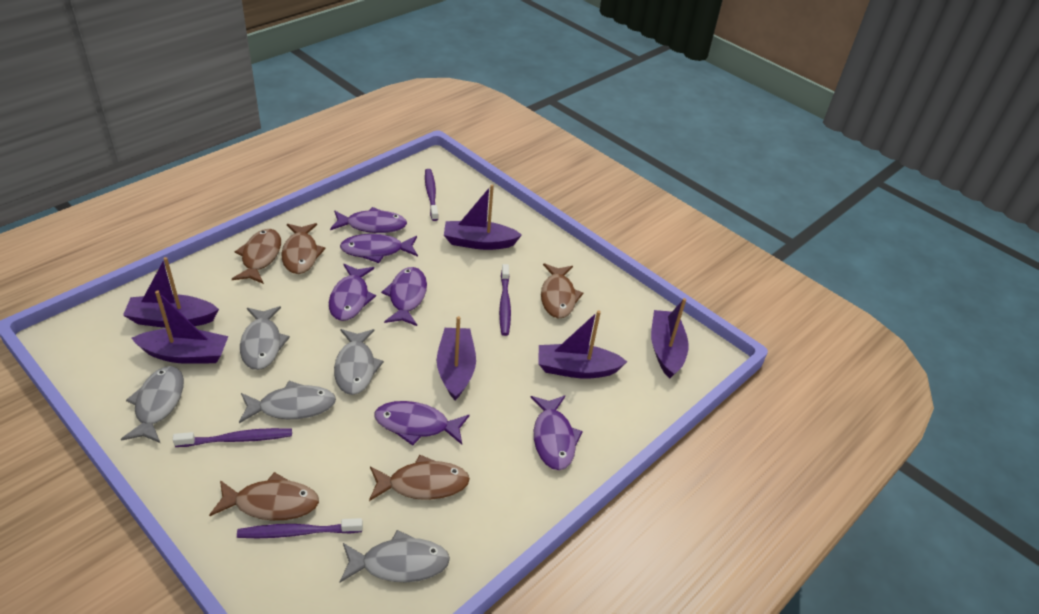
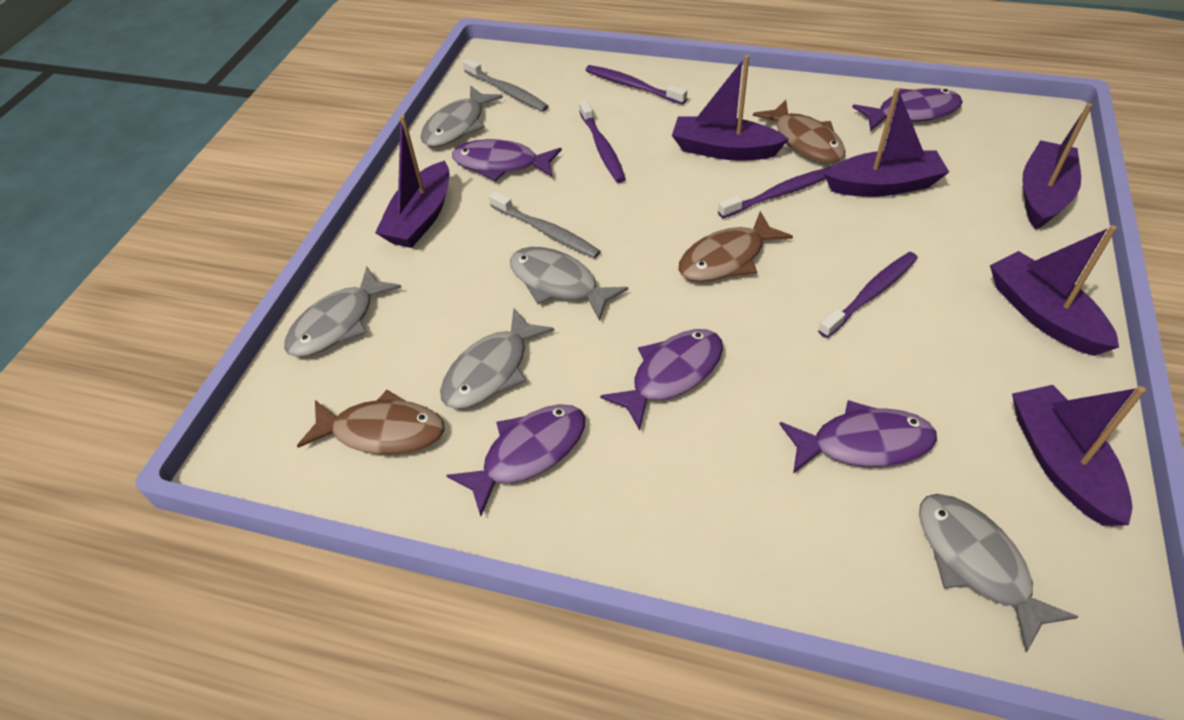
brown fish: 5 -> 3
grey toothbrush: 0 -> 2
purple fish: 6 -> 5

